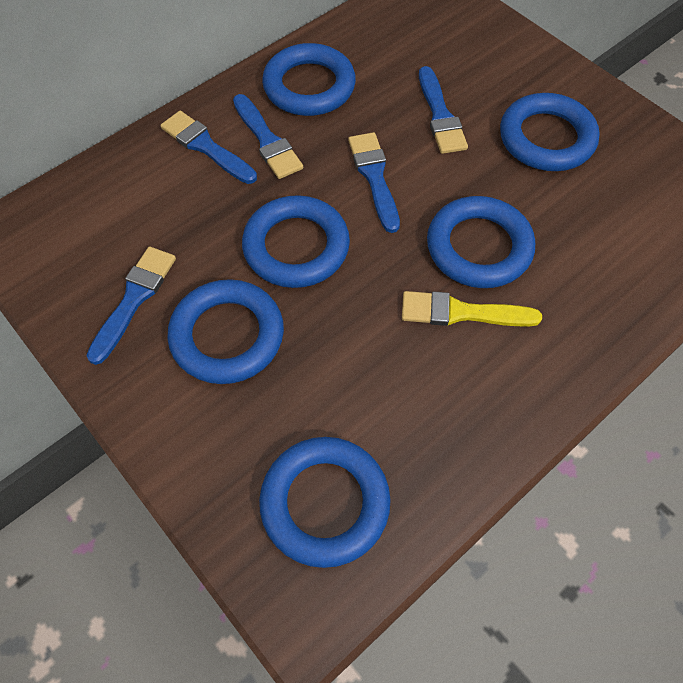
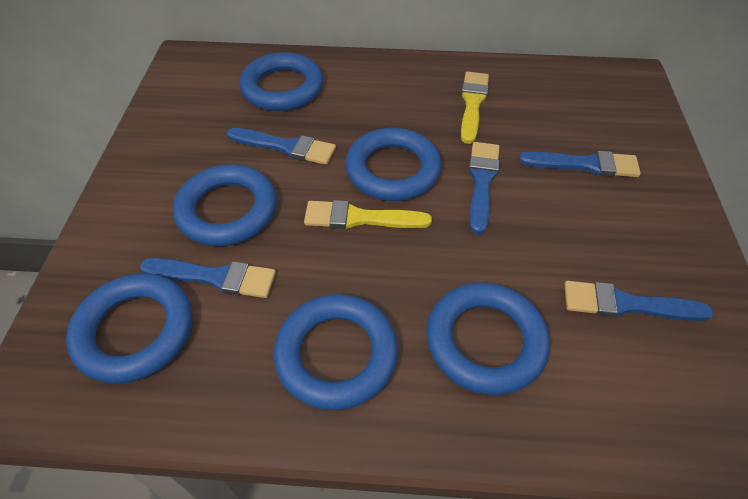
yellow brush: 1 -> 2

